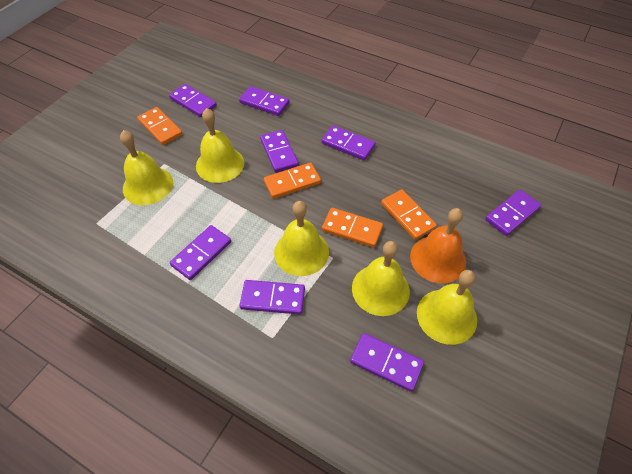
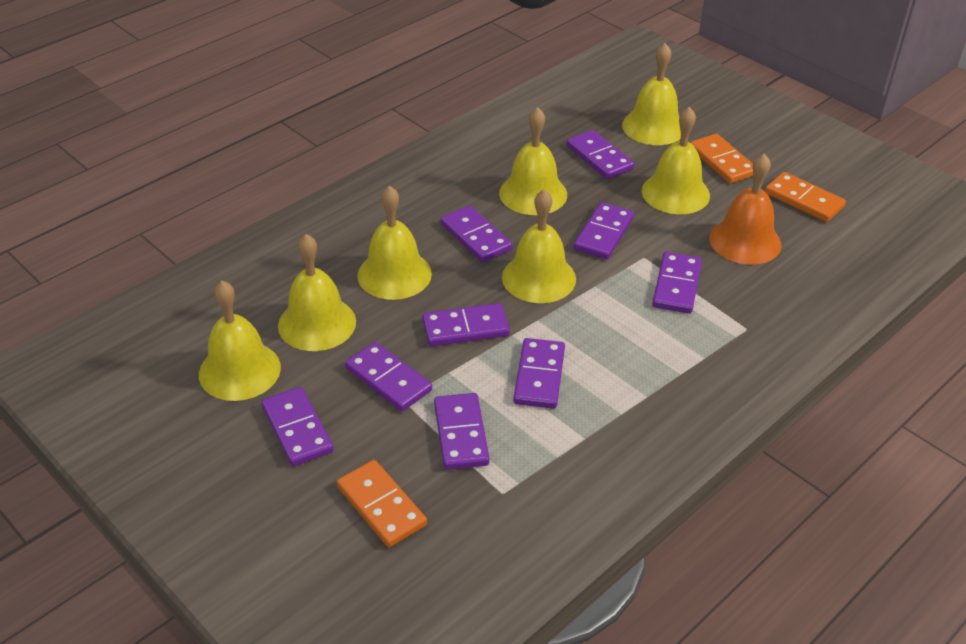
orange domino: 4 -> 3
purple domino: 8 -> 9
yellow bell: 5 -> 7

